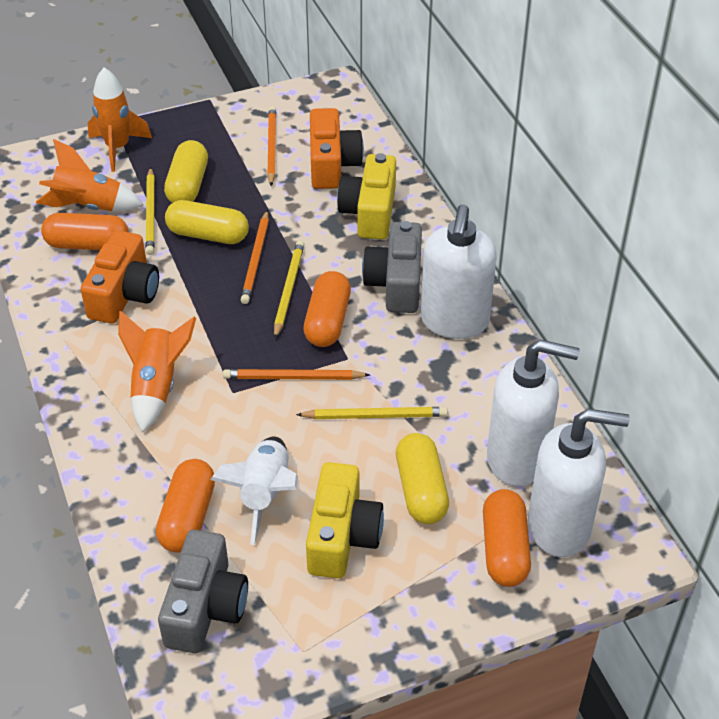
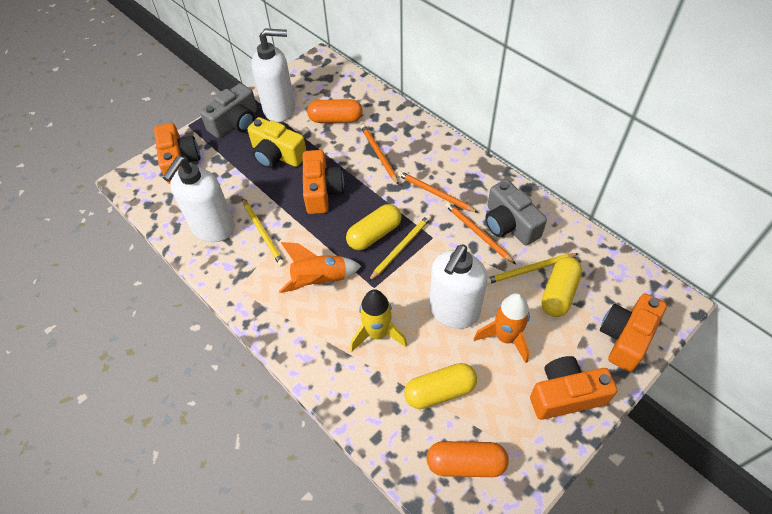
orange camera: 2 -> 4
orange capsule: 4 -> 2
orange rocket: 3 -> 2
white rocket: 1 -> 0
yellow camera: 2 -> 1
yellow rocket: 0 -> 1

